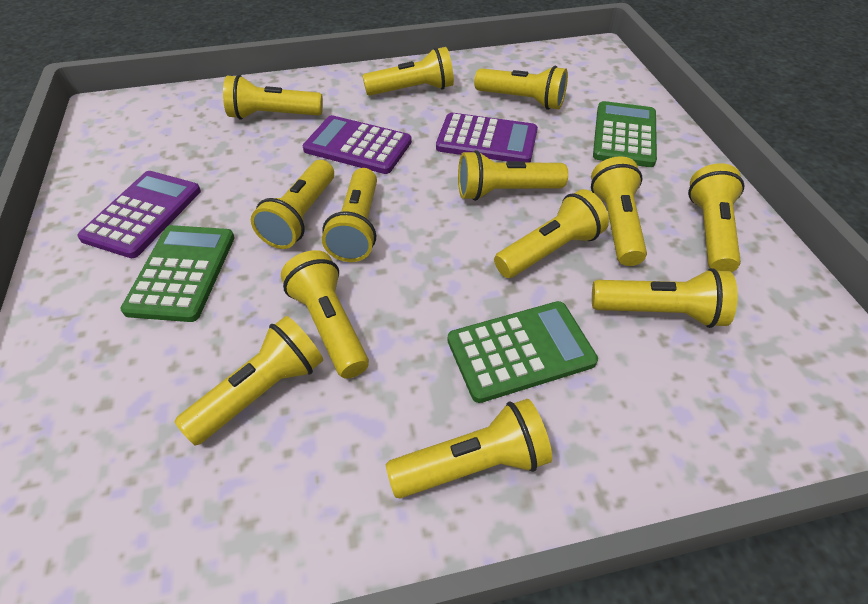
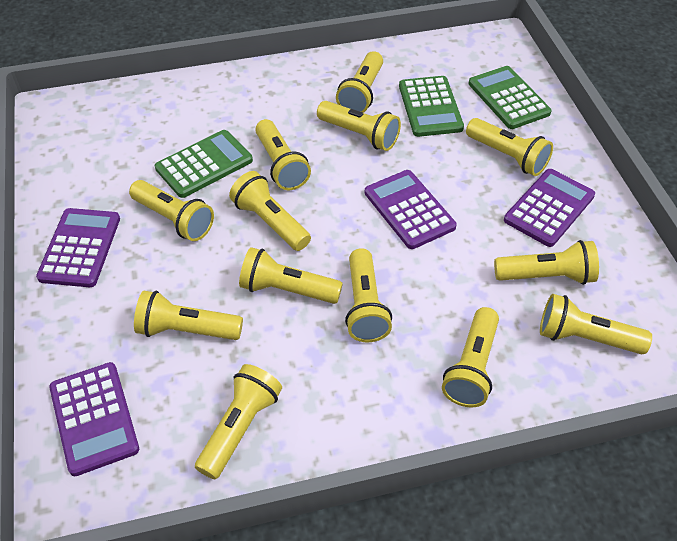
purple calculator: 3 -> 4

